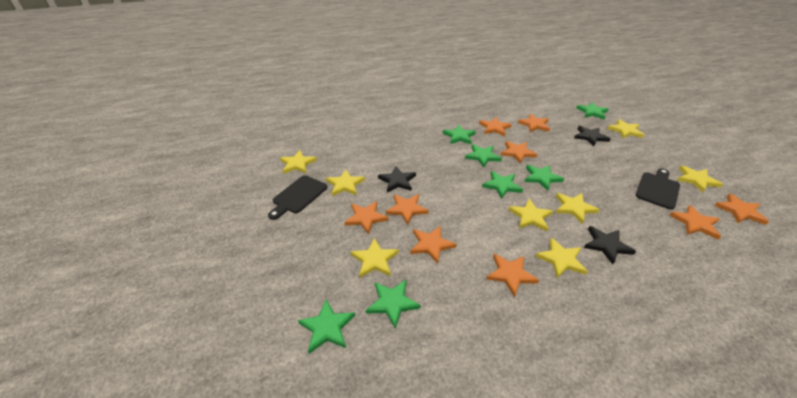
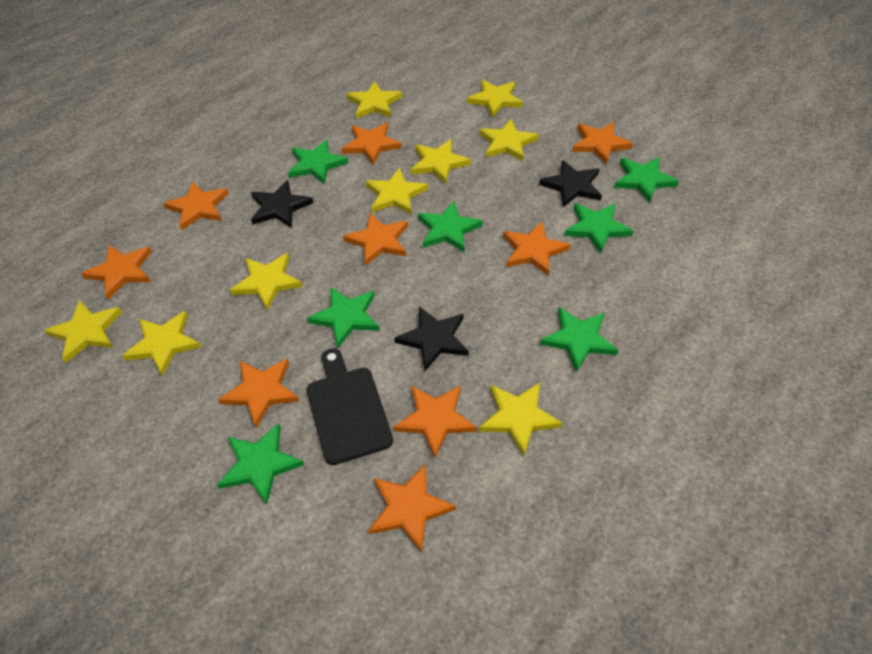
black cutting board: 2 -> 1
yellow star: 8 -> 9

